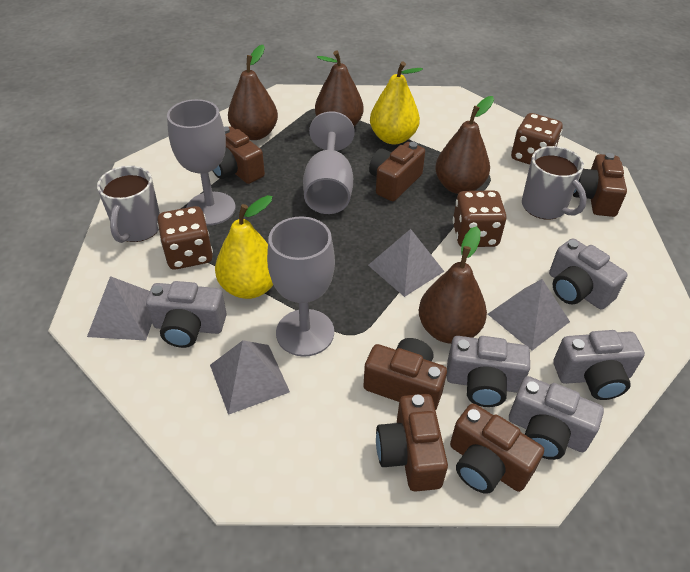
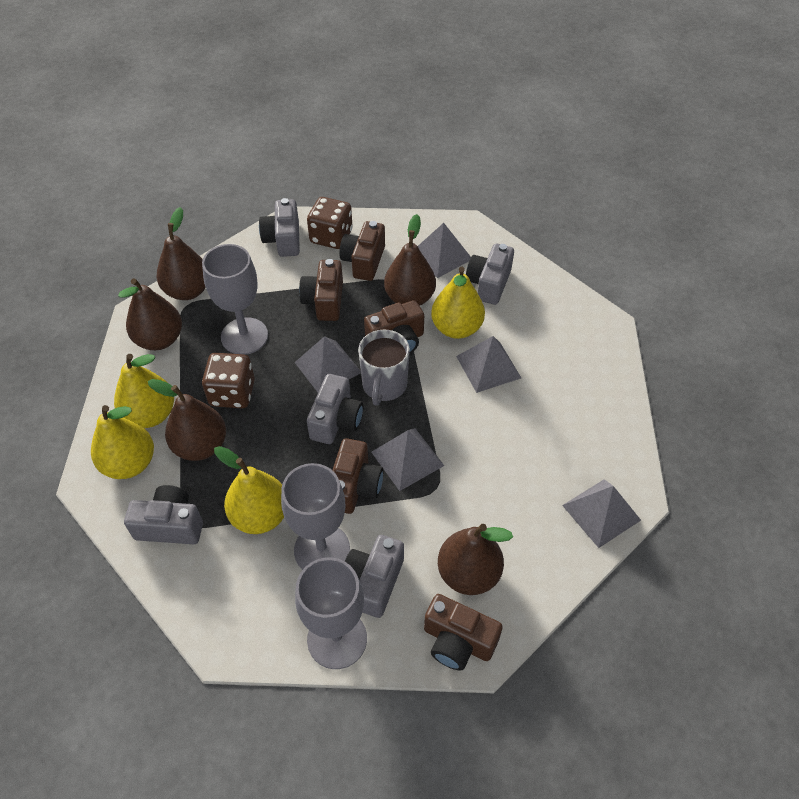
brown camera: 6 -> 5
brown dice: 3 -> 2
brown pear: 4 -> 5
grey mug: 2 -> 1
grey pyramid: 4 -> 5
yellow pear: 2 -> 4

